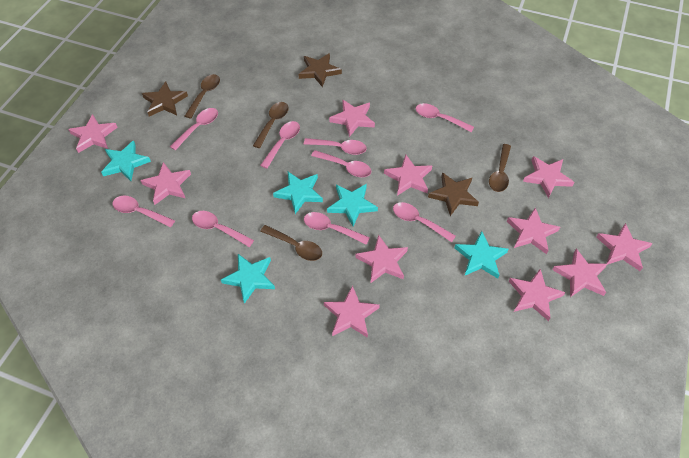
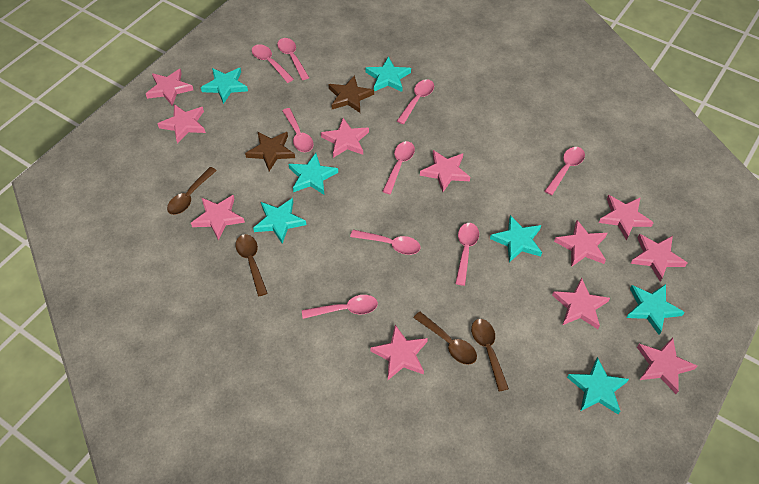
brown star: 3 -> 2
turquoise star: 5 -> 7

